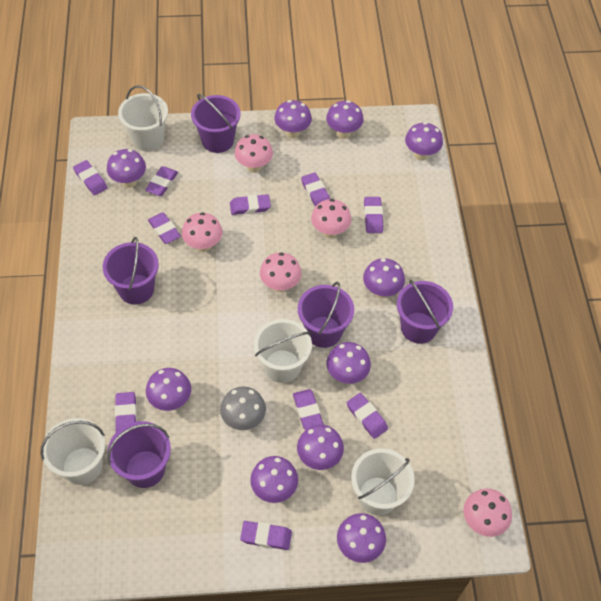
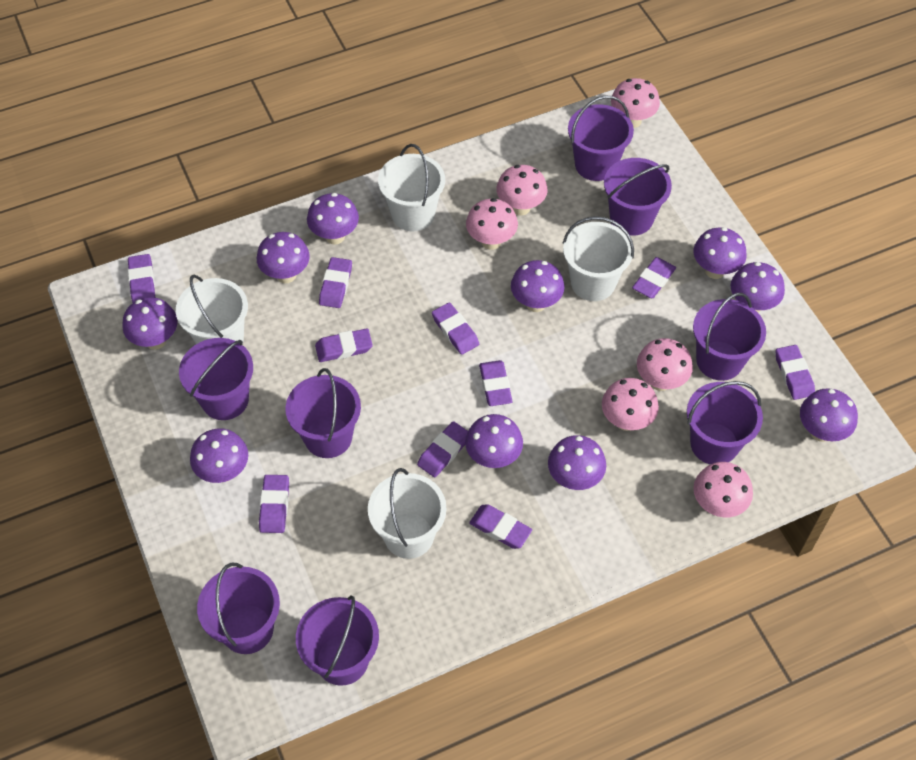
grey mushroom: 1 -> 0
pink mushroom: 5 -> 6
purple bucket: 5 -> 8

